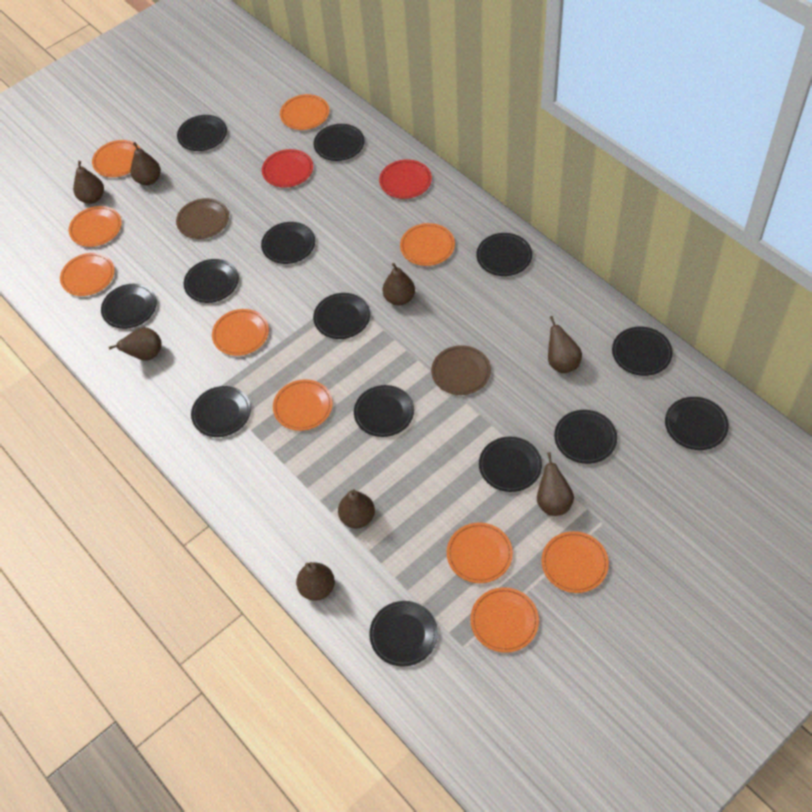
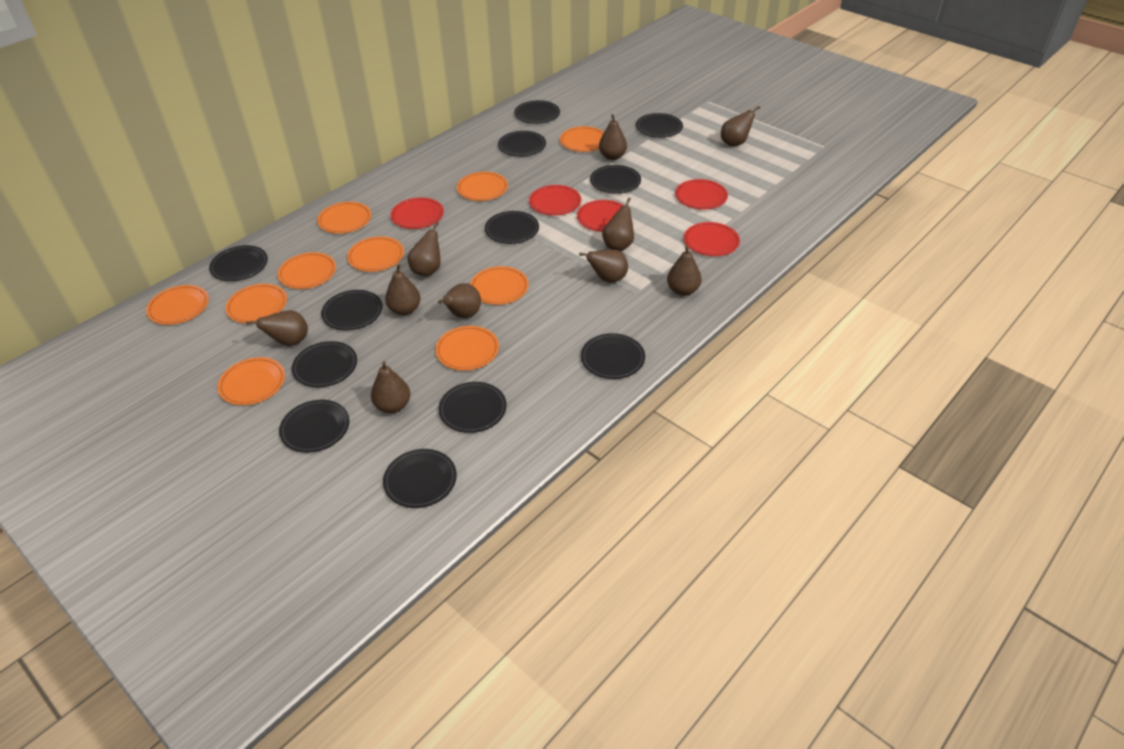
black plate: 14 -> 12
brown pear: 8 -> 10
brown plate: 2 -> 0
red plate: 2 -> 5

